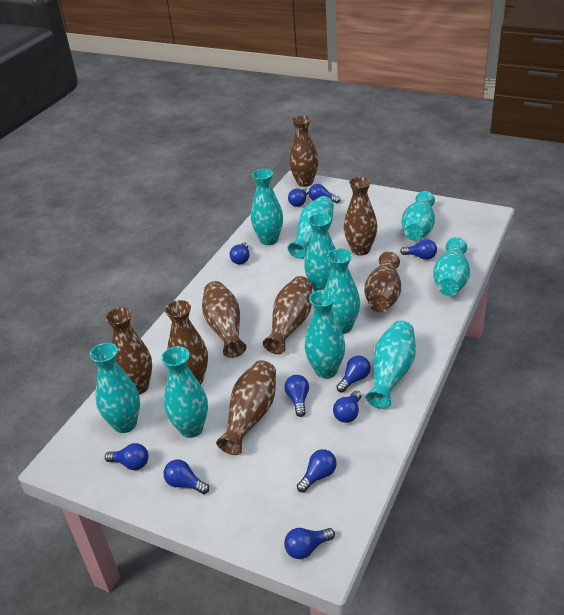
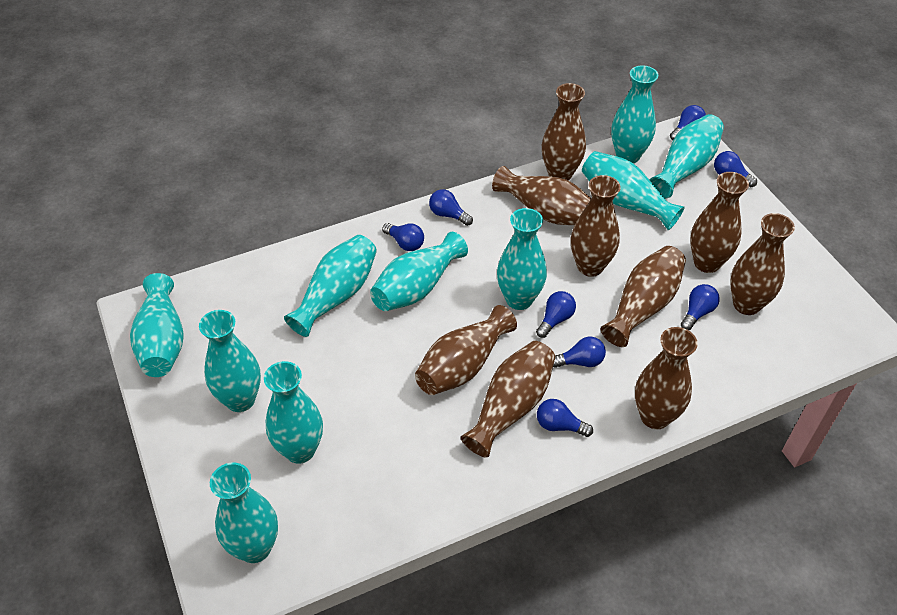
blue light bulb: 11 -> 8
brown vase: 8 -> 9

